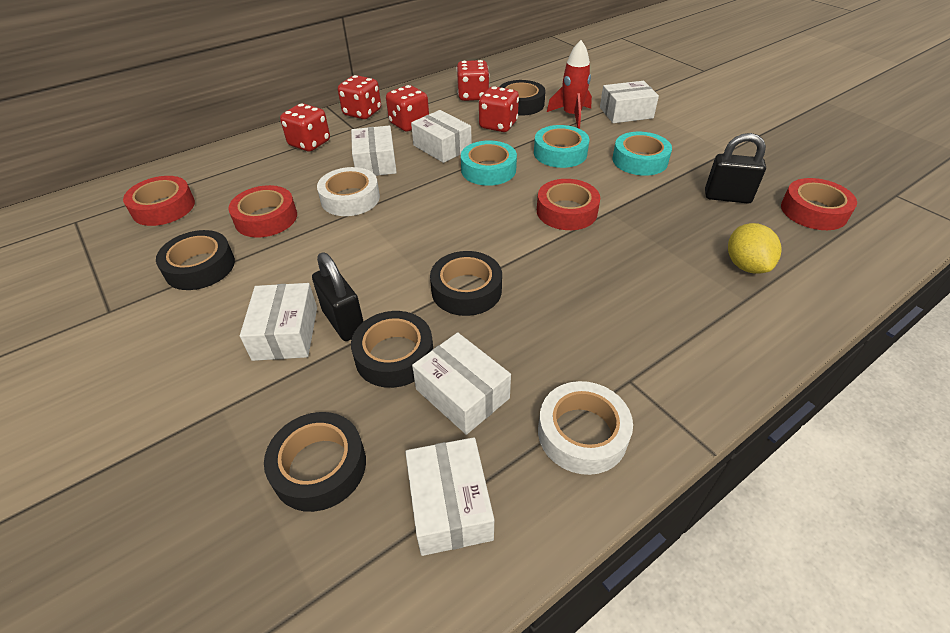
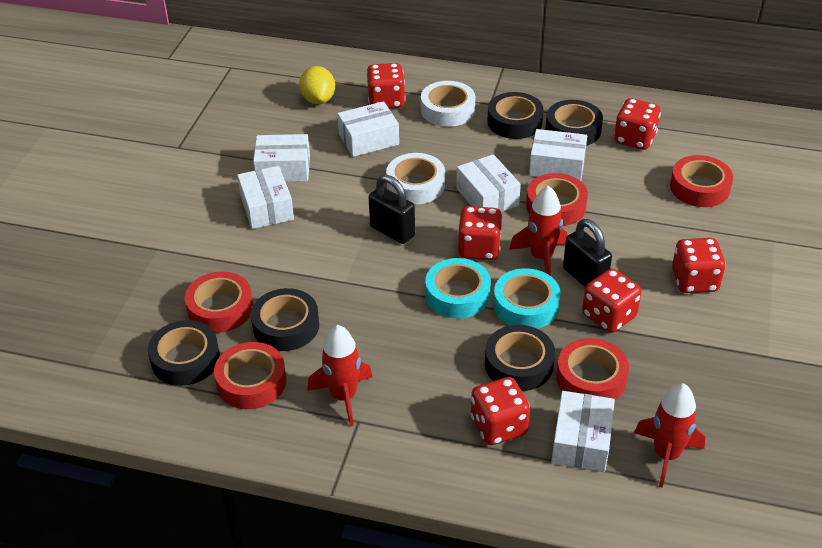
red dice: 5 -> 6
red rocket: 1 -> 3
red tape: 4 -> 5
turquoise tape: 3 -> 2

